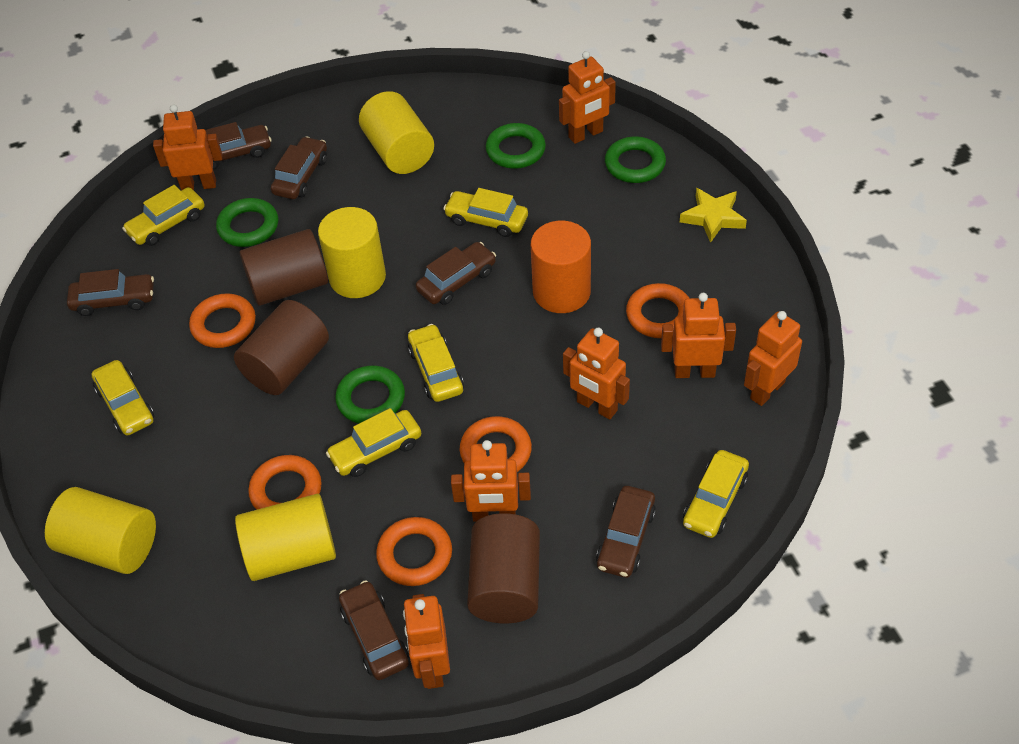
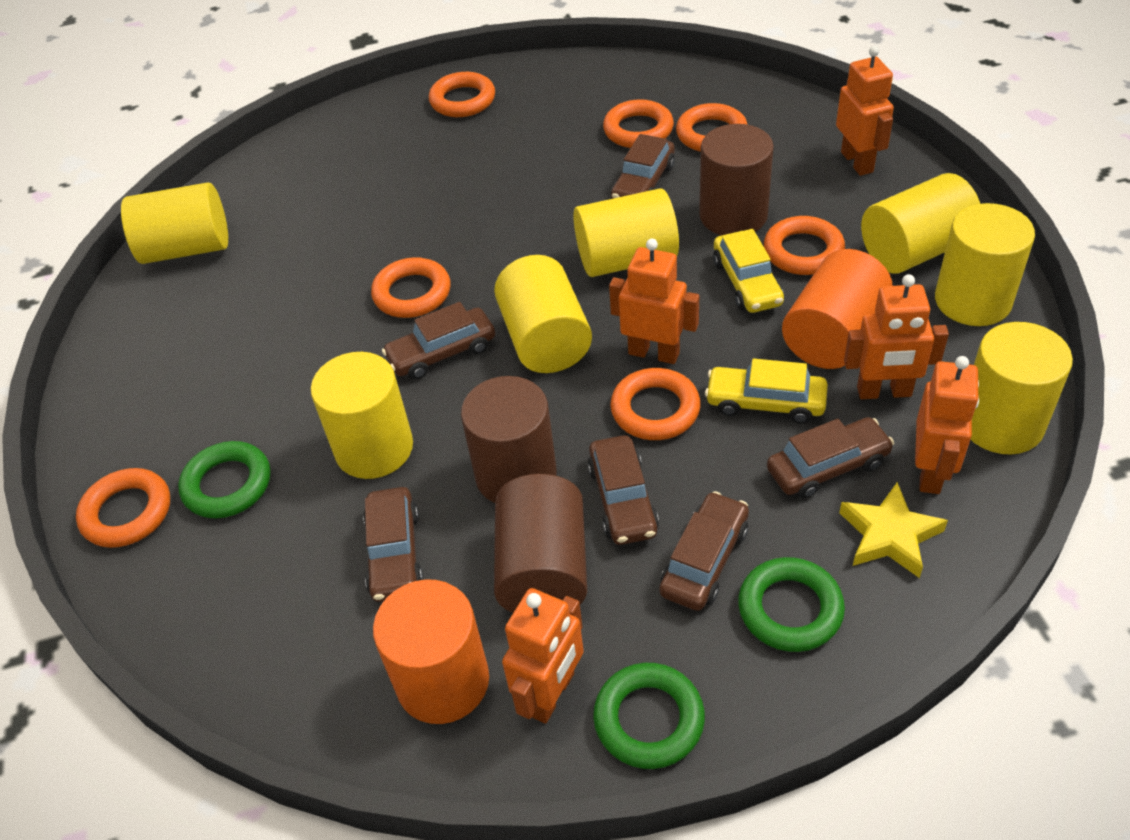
green ring: 4 -> 3
orange cylinder: 1 -> 2
orange ring: 5 -> 7
orange robot: 7 -> 5
yellow car: 6 -> 2
yellow cylinder: 4 -> 7

